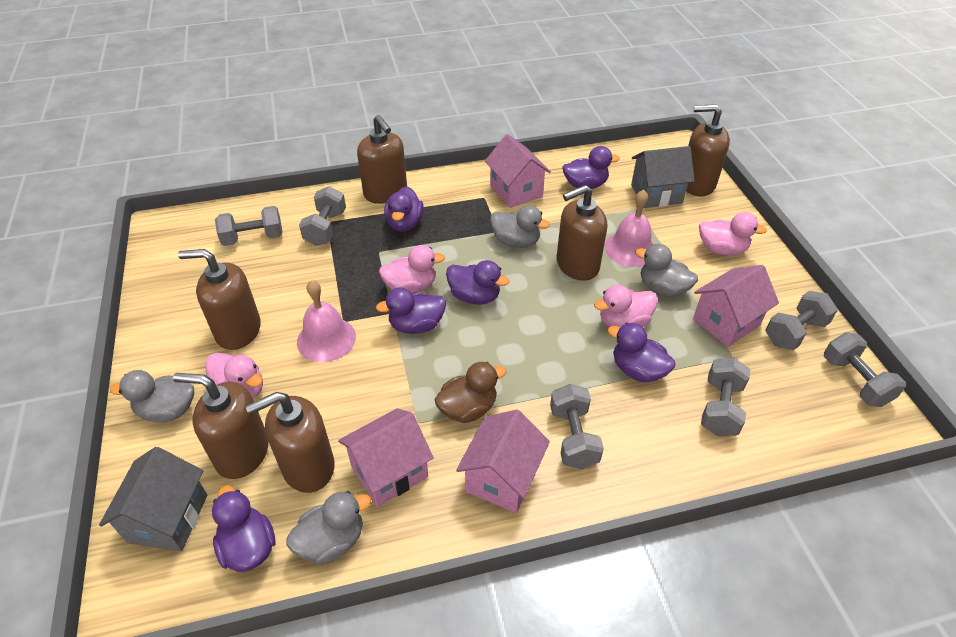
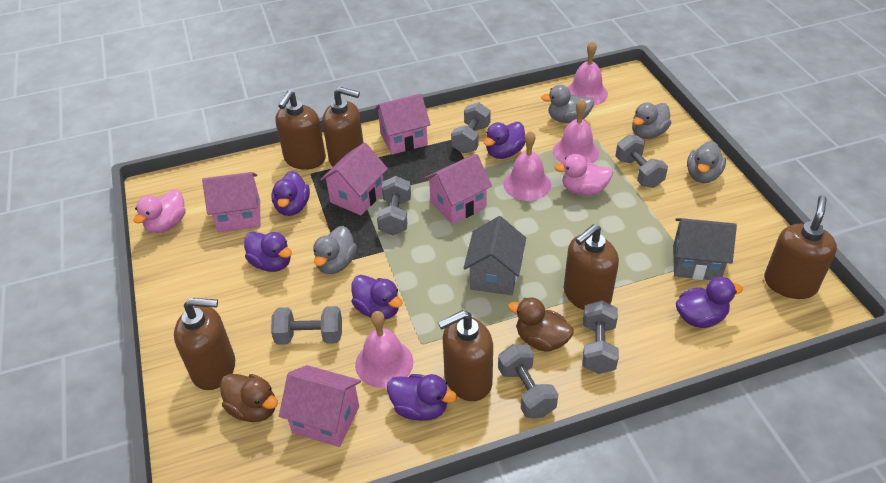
brown duck: 1 -> 2
pink bell: 2 -> 4
pink duck: 4 -> 2
pink house: 4 -> 5

